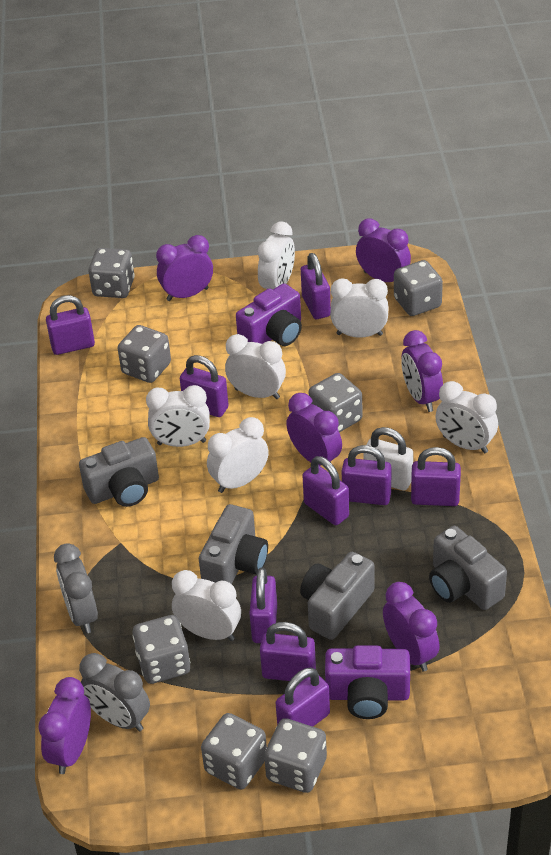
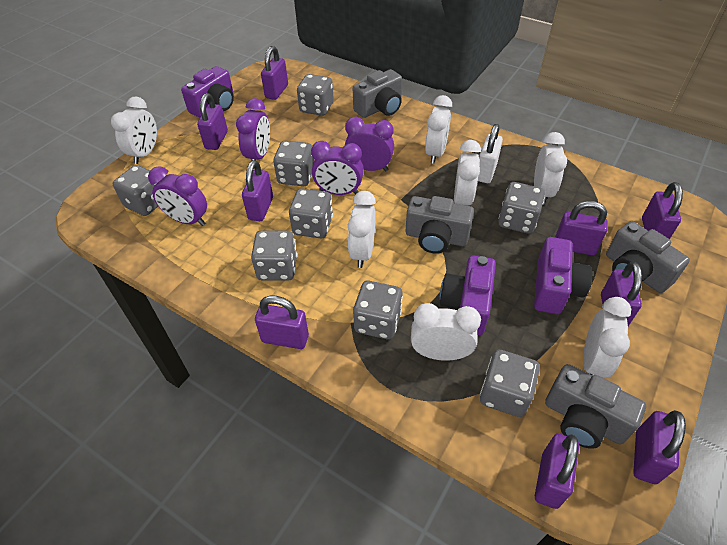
grey clock: 2 -> 0
grey dice: 7 -> 8
purple camera: 2 -> 3
purple clock: 6 -> 4

